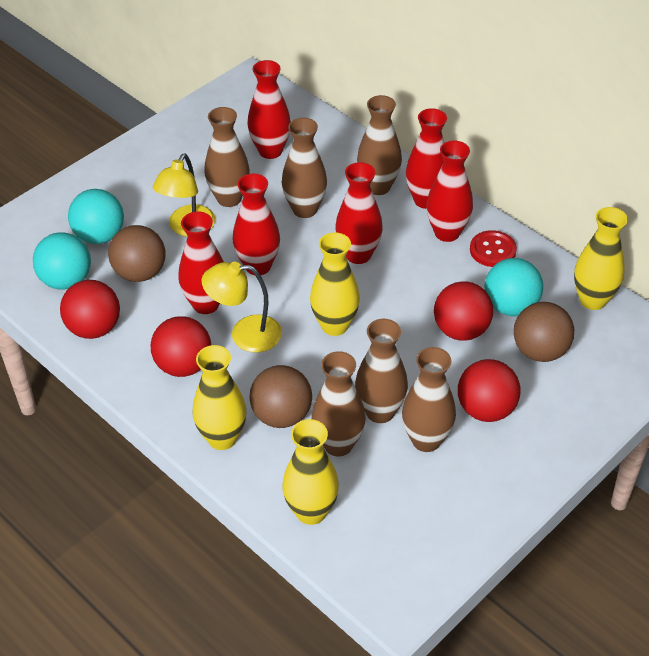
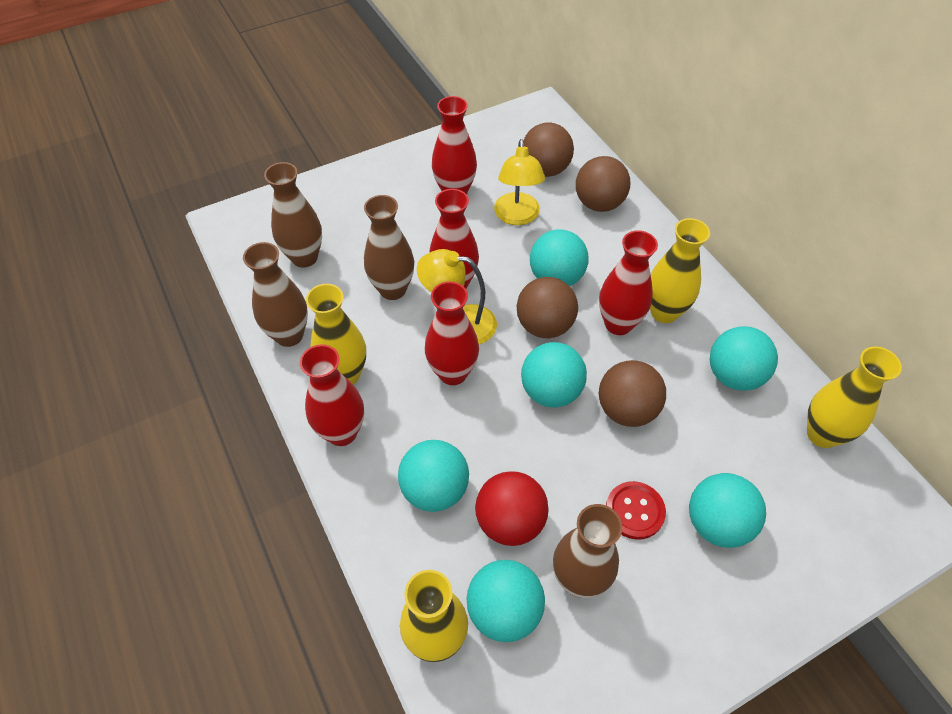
brown ball: 3 -> 4
brown vase: 6 -> 4
red ball: 4 -> 1
red vase: 6 -> 5
turquoise ball: 3 -> 6

